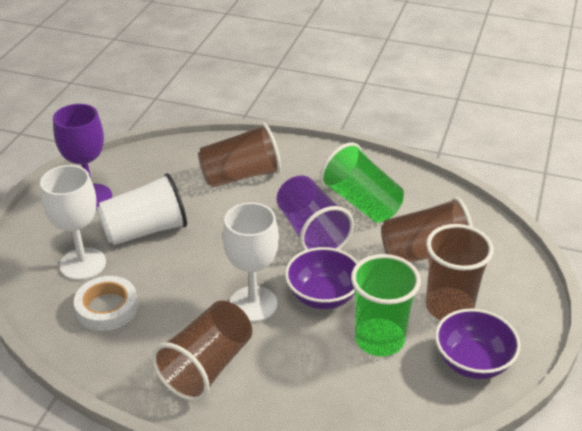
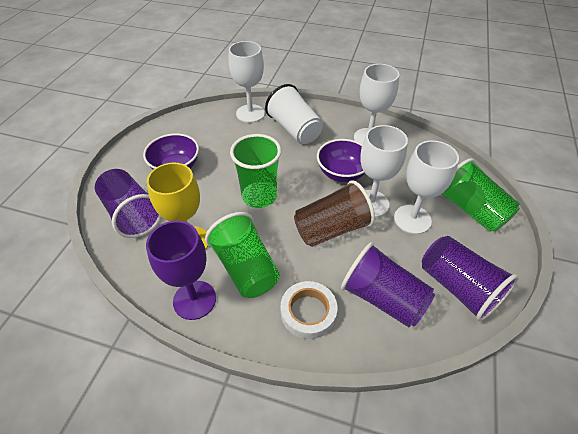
brown cup: 4 -> 1
green cup: 2 -> 3
purple cup: 1 -> 3
white goblet: 2 -> 4
yellow goblet: 0 -> 1

